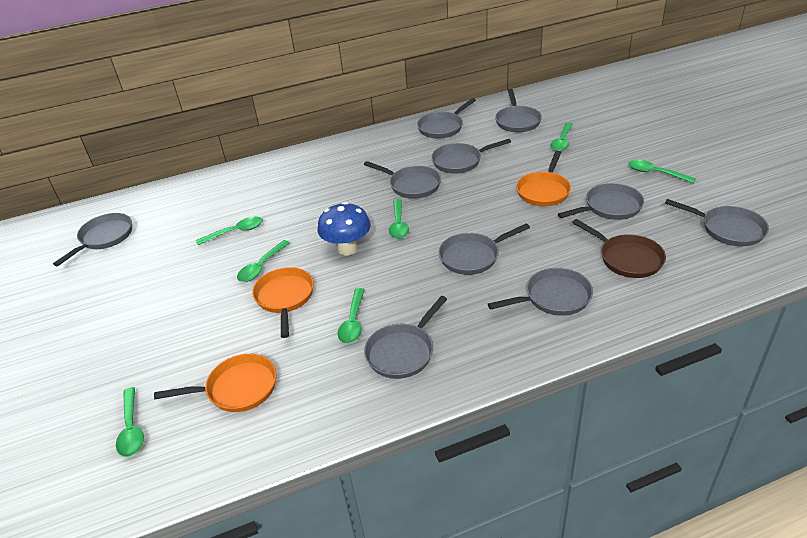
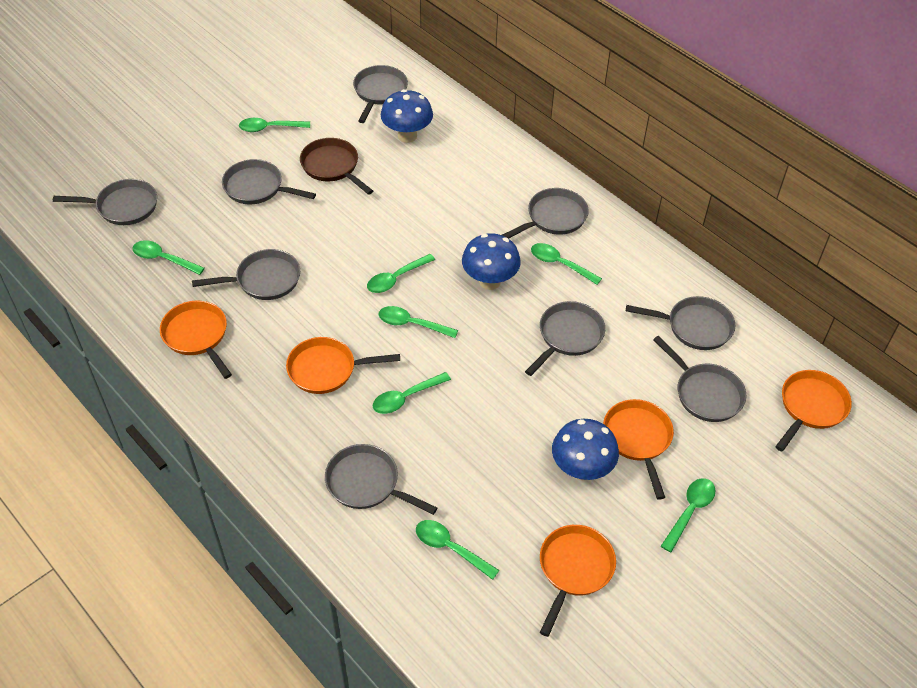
blue mushroom: 1 -> 3
green spoon: 7 -> 8
grey pan: 10 -> 9
orange pan: 3 -> 5

